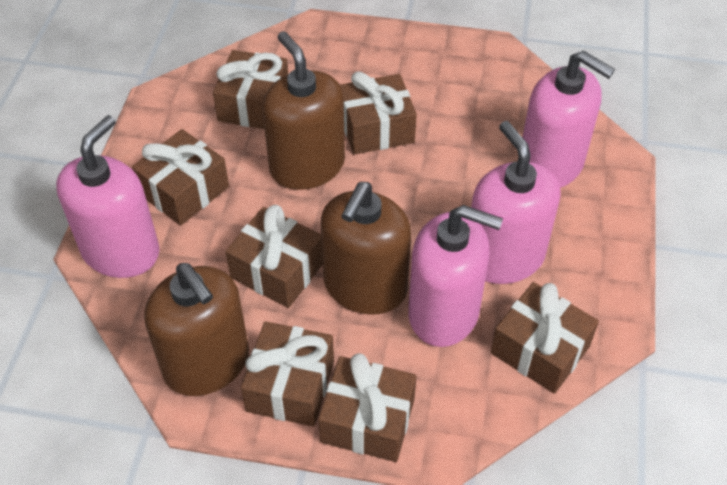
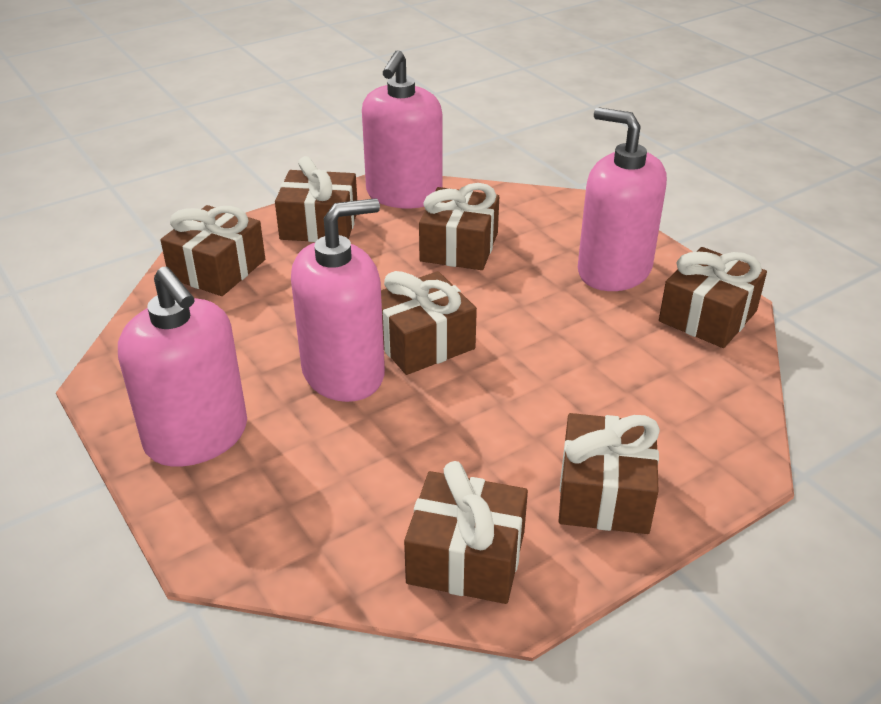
brown soap dispenser: 3 -> 0

